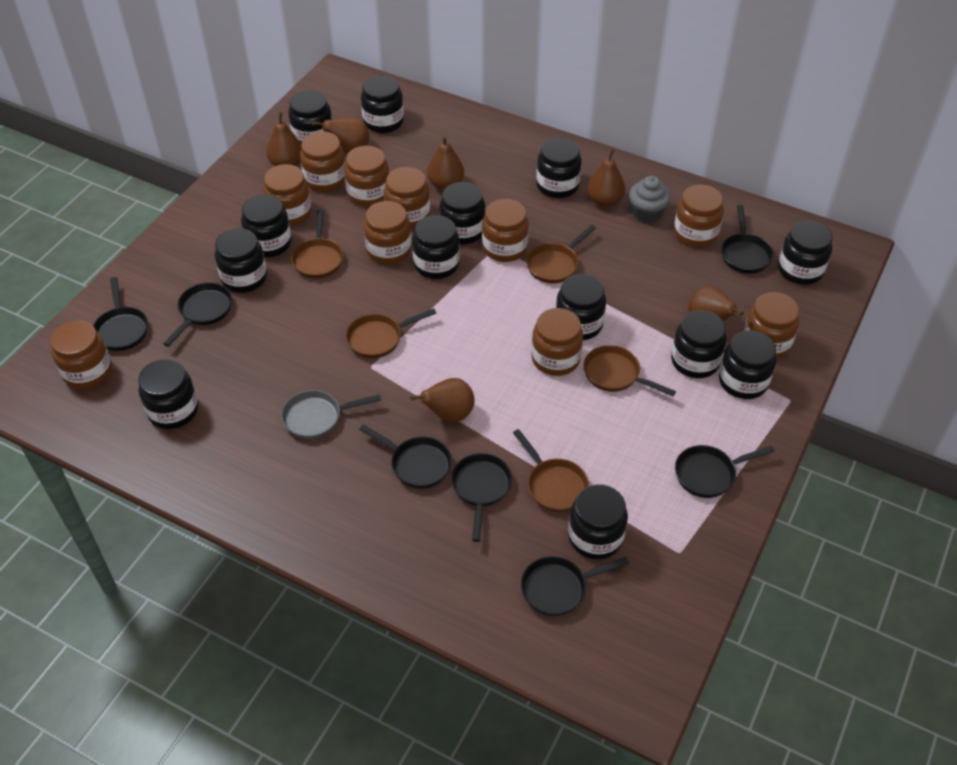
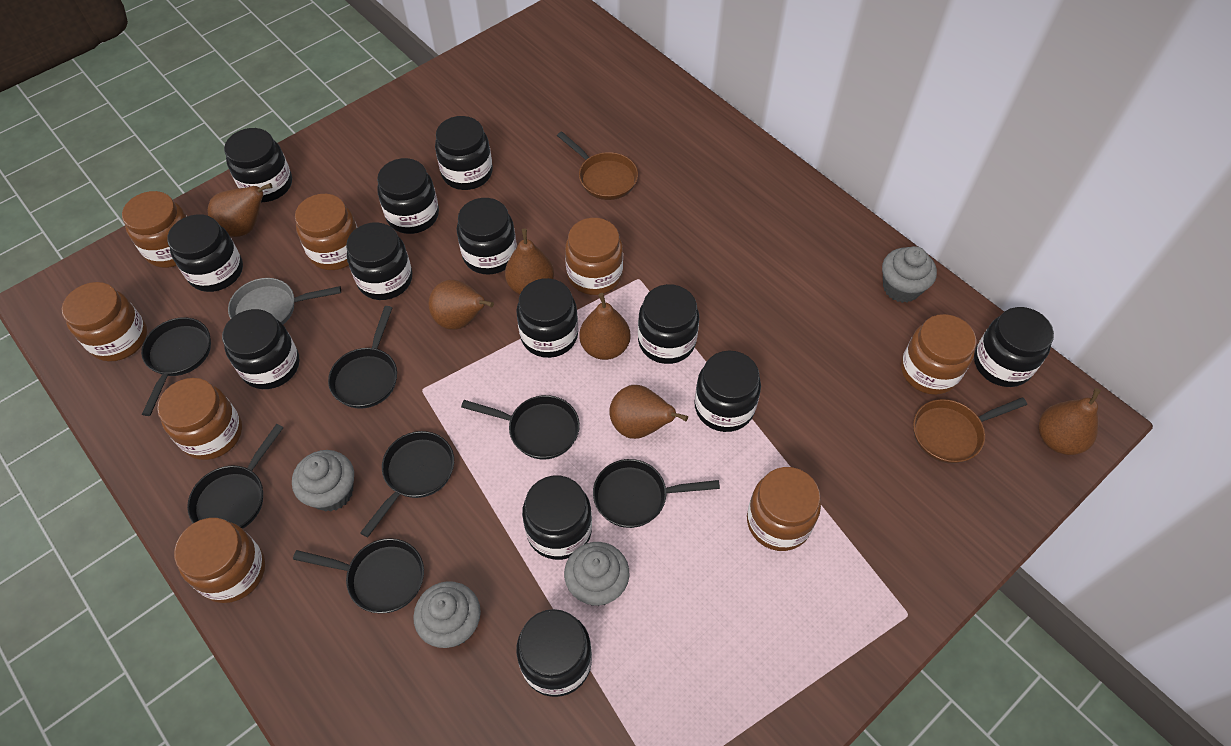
brown jar: 10 -> 8
brown pan: 5 -> 2
grey cupcake: 1 -> 4

